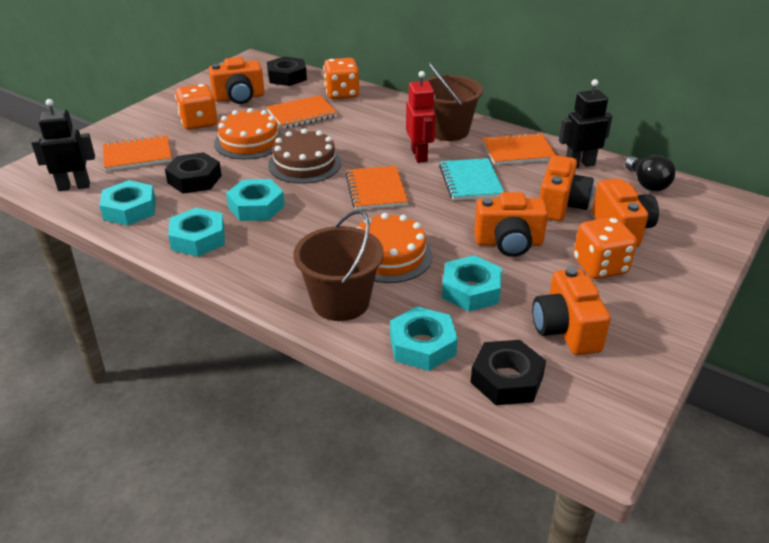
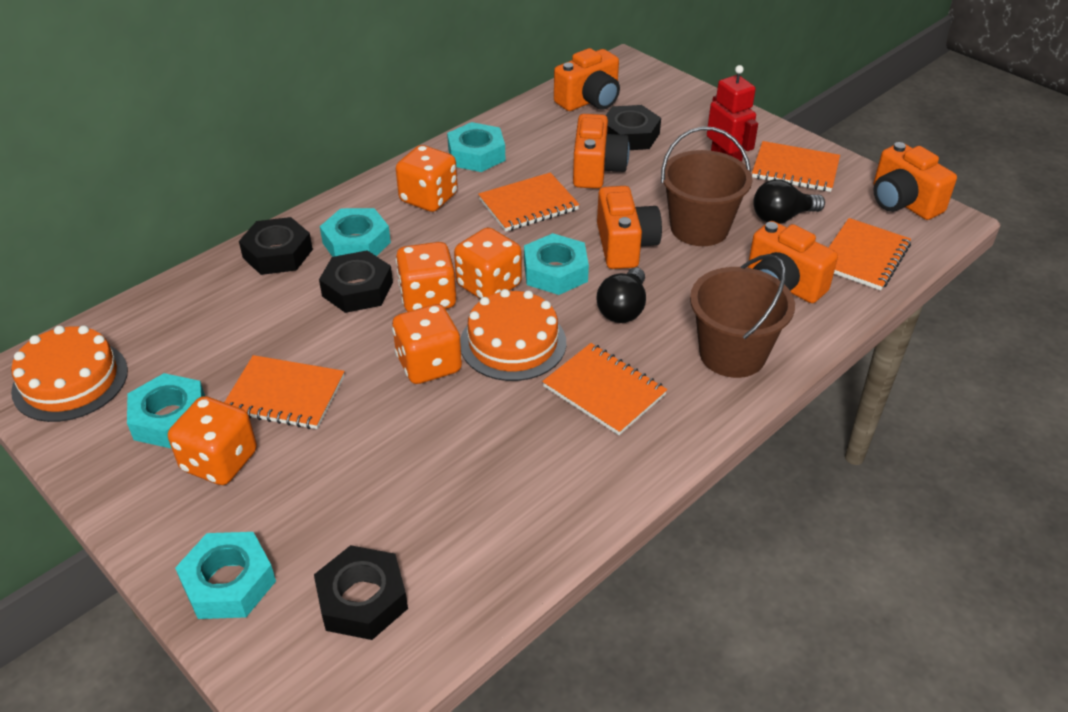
black light bulb: 1 -> 2
black nut: 3 -> 4
black robot: 2 -> 0
brown cake: 1 -> 0
orange dice: 3 -> 5
orange notebook: 4 -> 5
turquoise notebook: 1 -> 0

